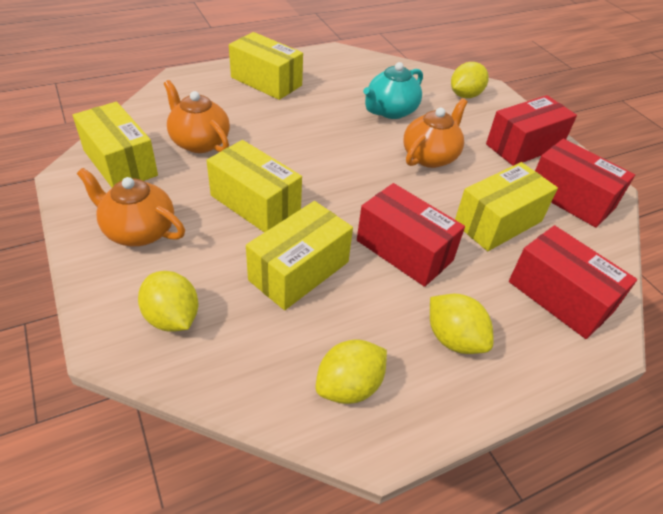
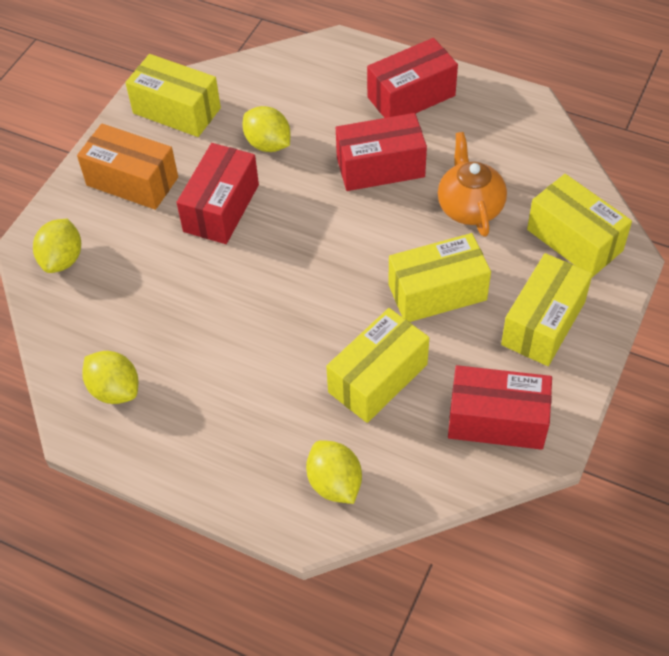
orange box: 0 -> 1
orange teapot: 3 -> 1
turquoise teapot: 1 -> 0

